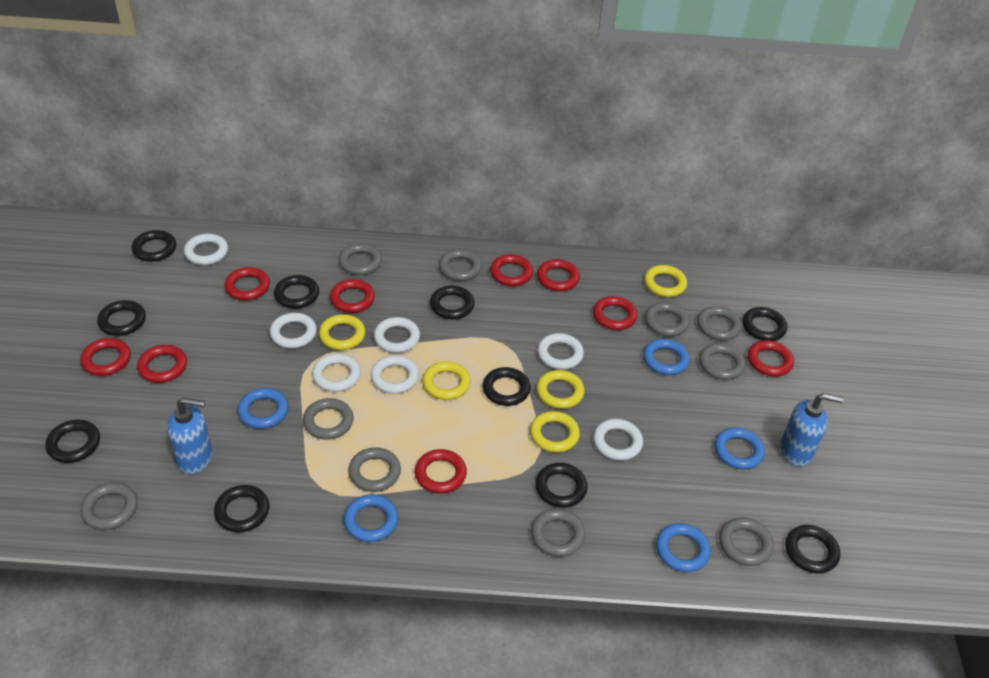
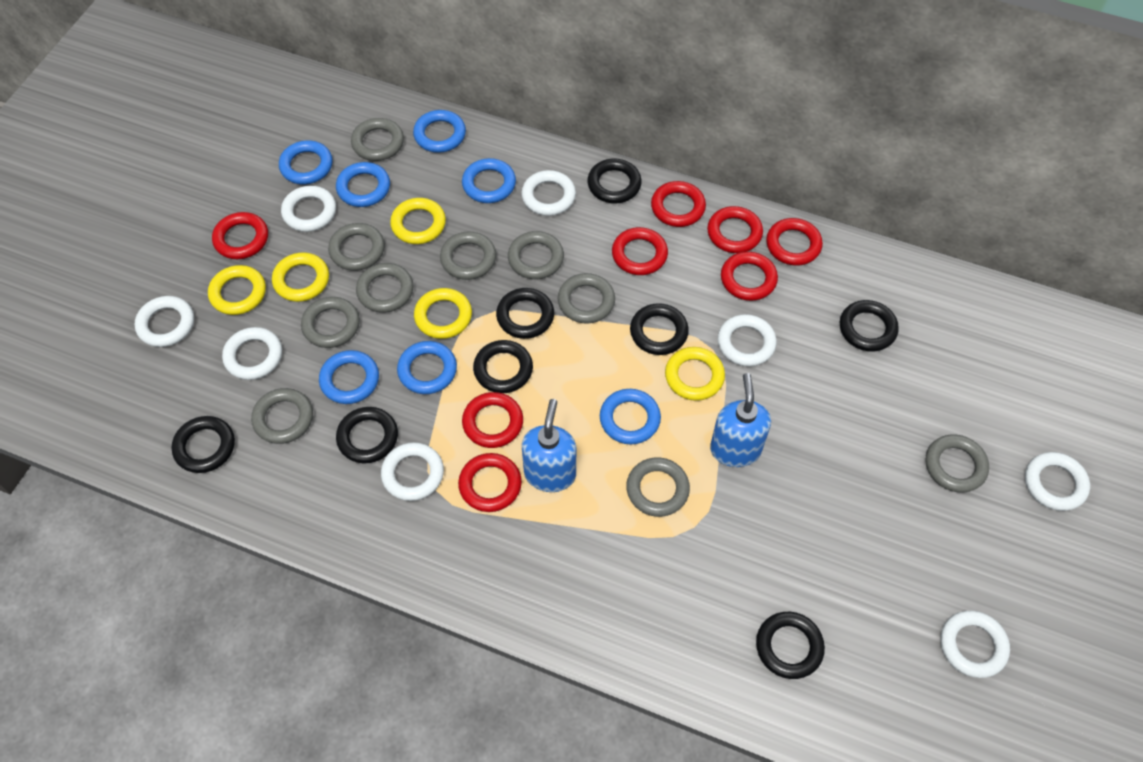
black ring: 10 -> 8
blue ring: 5 -> 7
red ring: 9 -> 8
white ring: 7 -> 8

